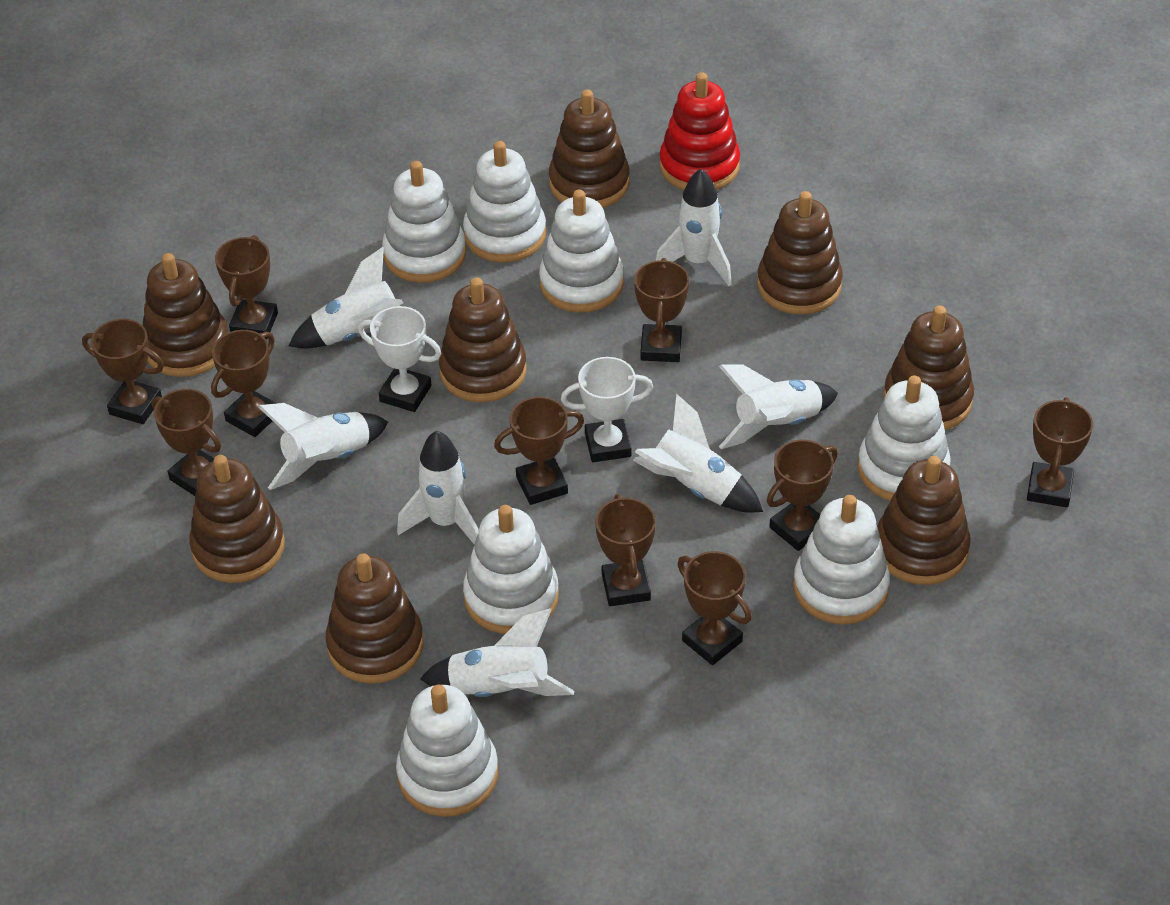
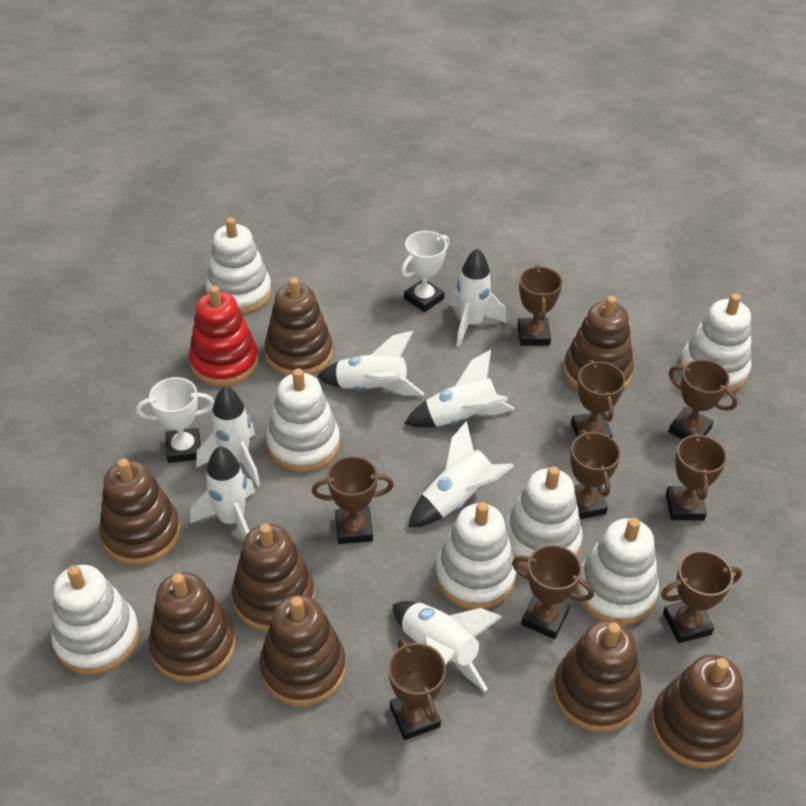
brown trophy: 10 -> 9

